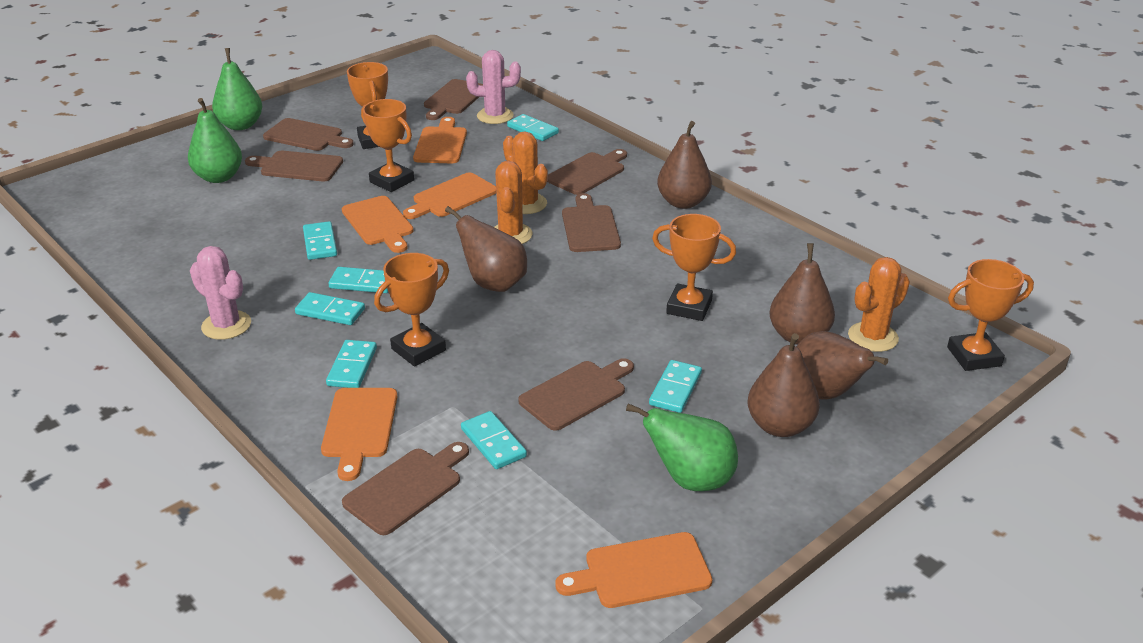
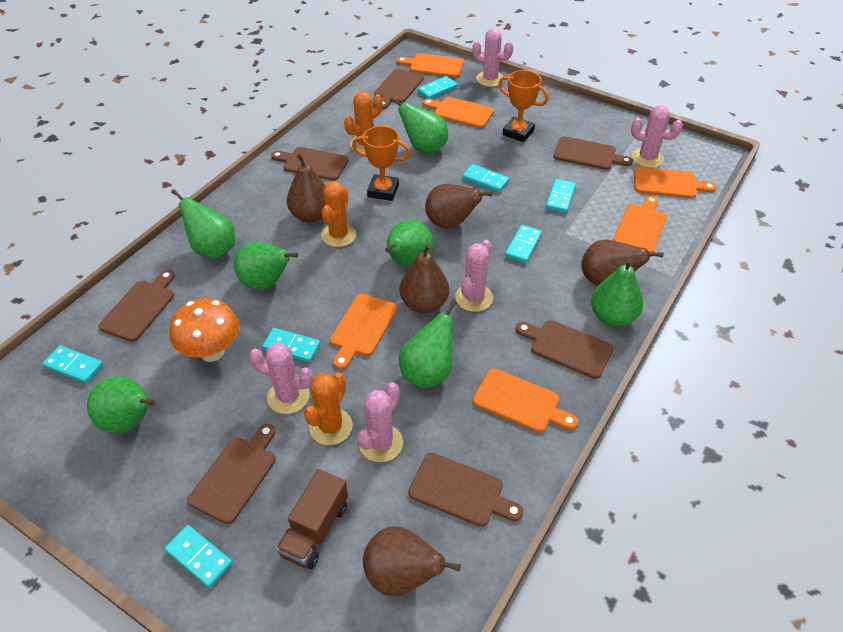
brown truck: 0 -> 1
green pear: 3 -> 7
orange cutting board: 5 -> 6
orange mushroom: 0 -> 1
orange trophy: 5 -> 2
pink cactus: 2 -> 5

